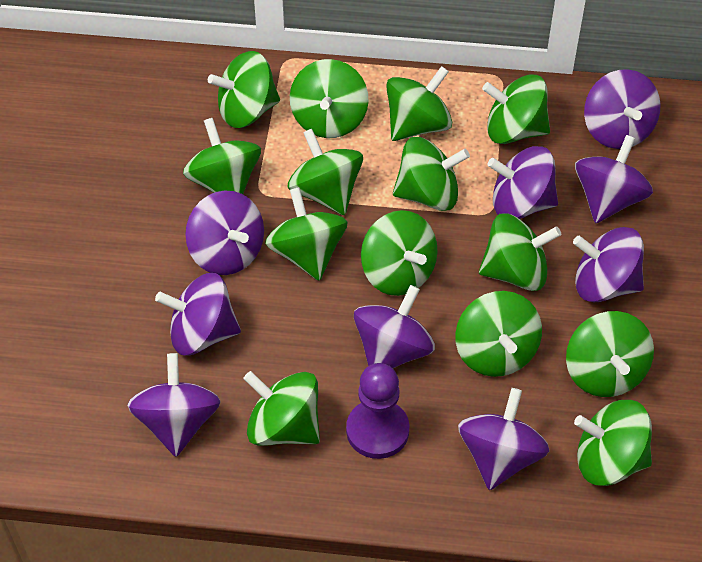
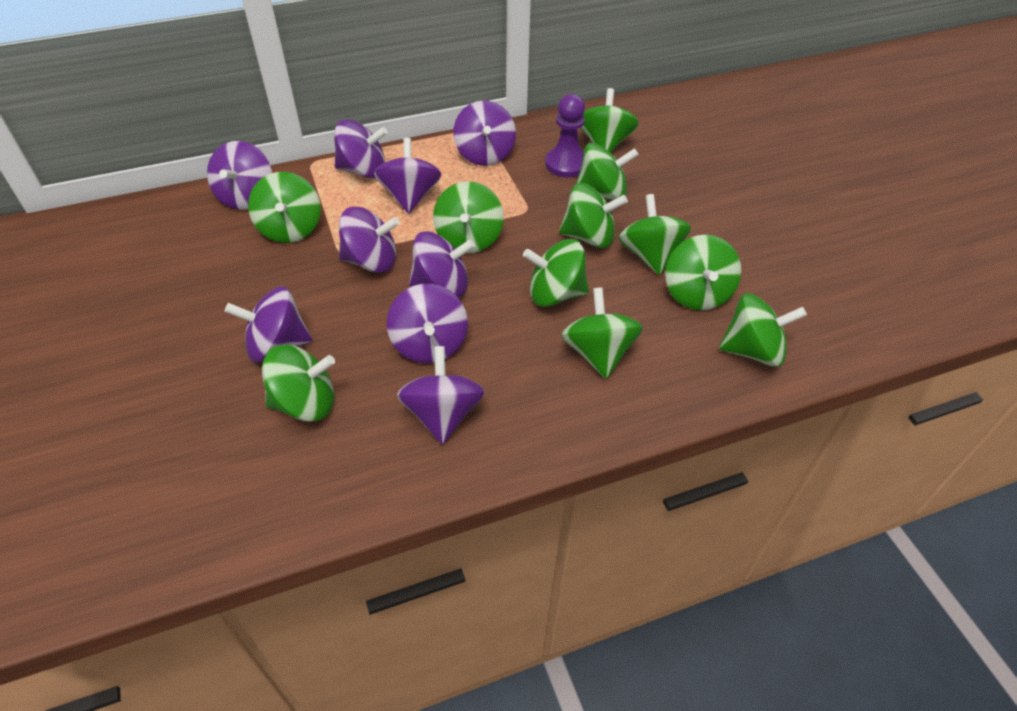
green spinning top: 14 -> 11

